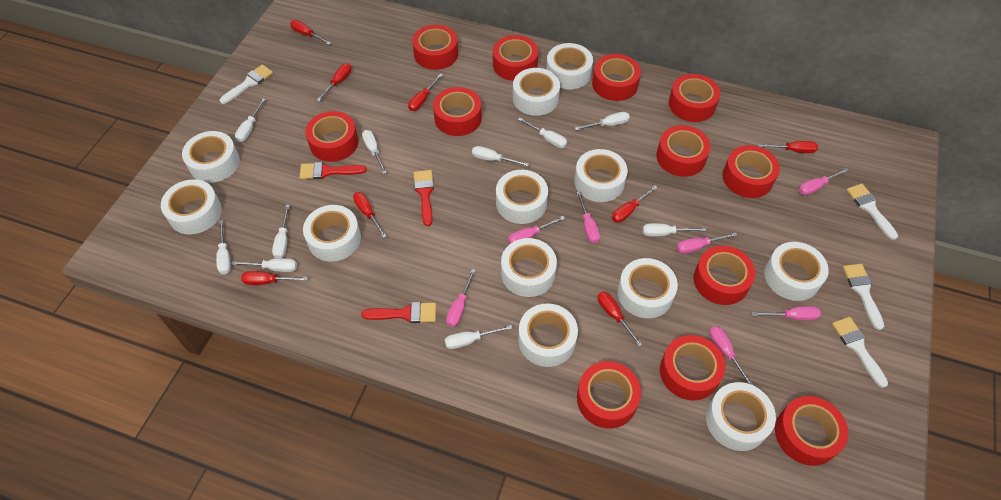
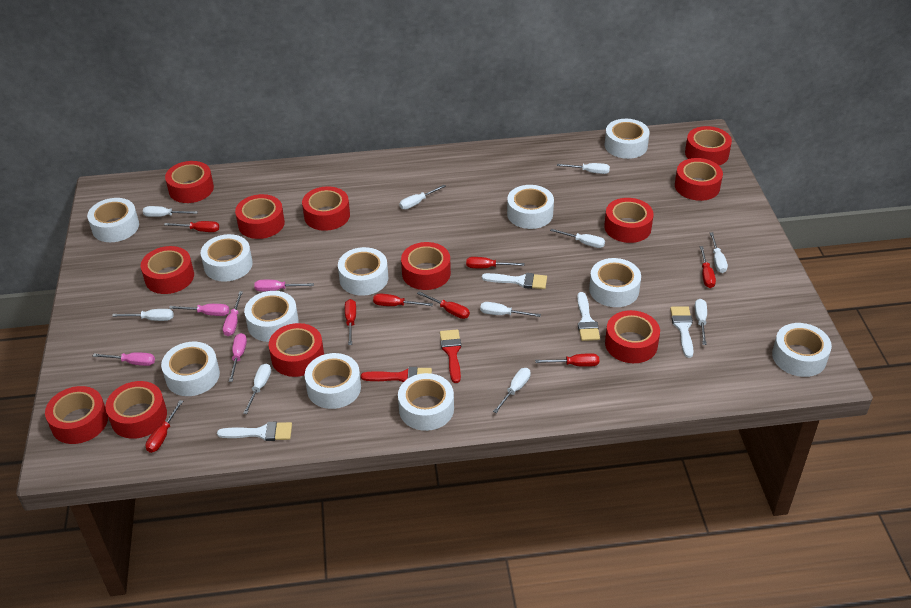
pink screwdriver: 7 -> 5
red brush: 3 -> 2
white tape: 12 -> 11

